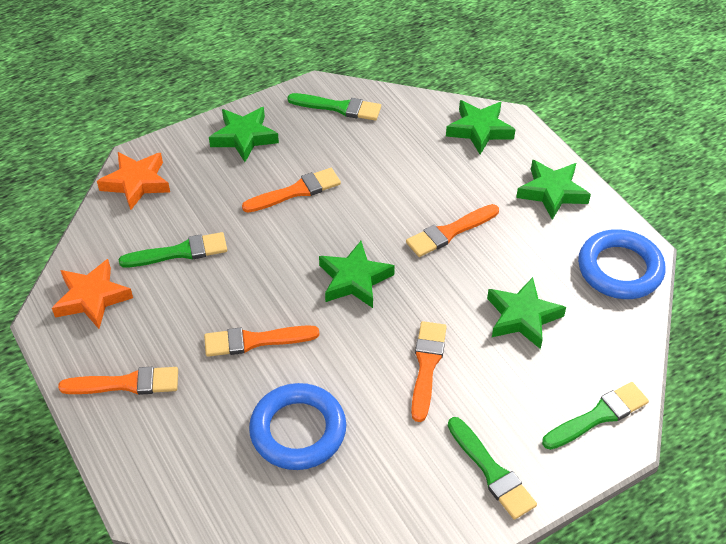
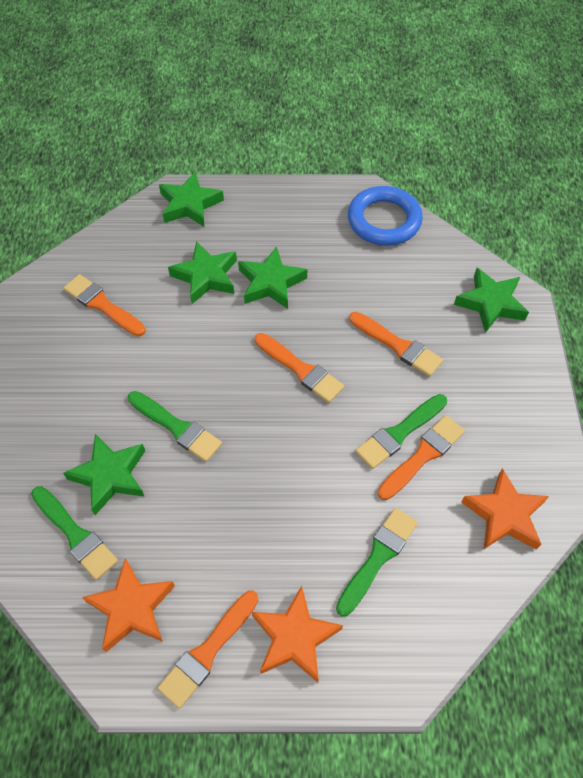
blue ring: 2 -> 1
orange star: 2 -> 3

